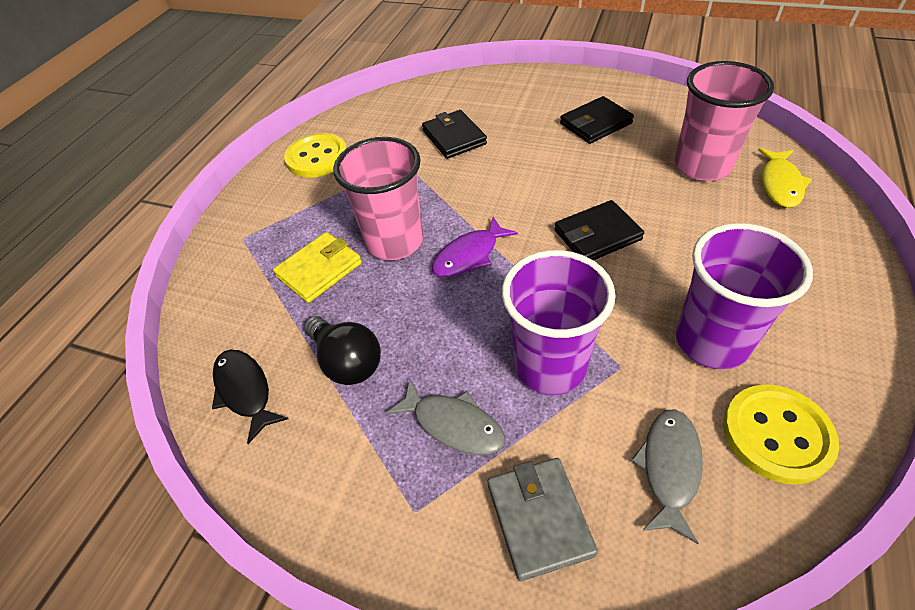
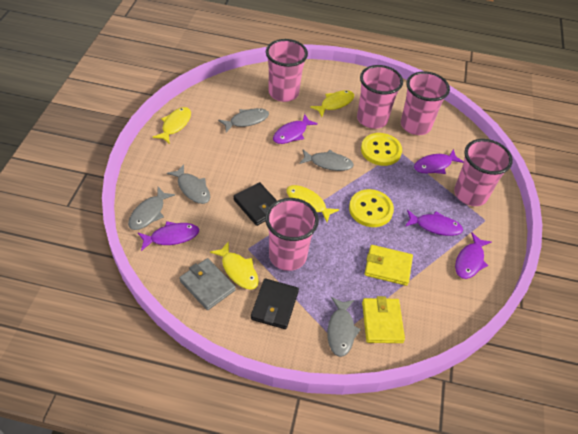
black fish: 1 -> 0
black light bulb: 1 -> 0
black wallet: 3 -> 2
grey fish: 2 -> 5
pink cup: 2 -> 5
purple cup: 2 -> 0
purple fish: 1 -> 5
yellow fish: 1 -> 4
yellow wallet: 1 -> 2

